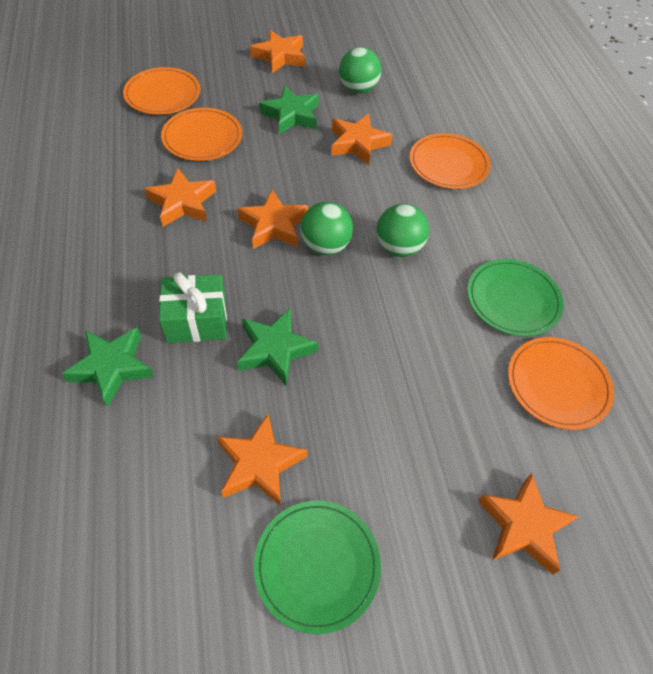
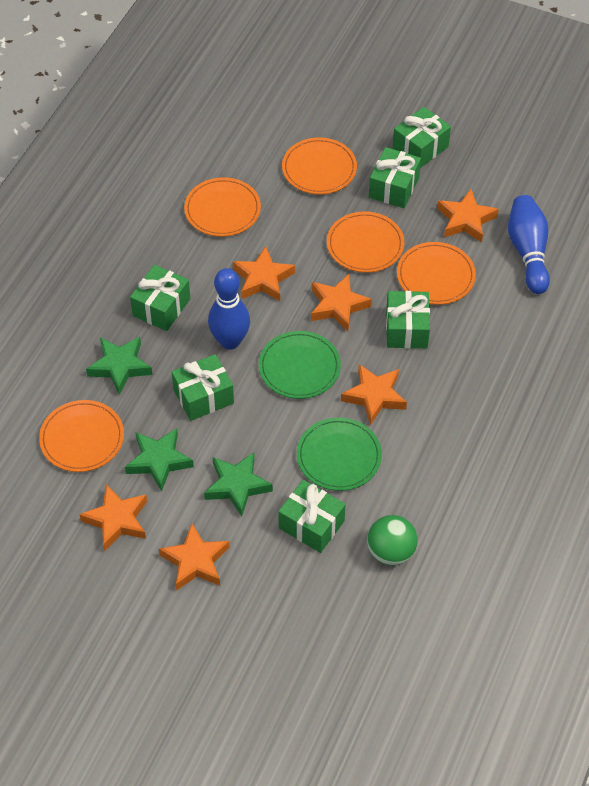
blue bowling pin: 0 -> 2
green ball: 3 -> 1
green gift: 1 -> 6
orange plate: 4 -> 5

